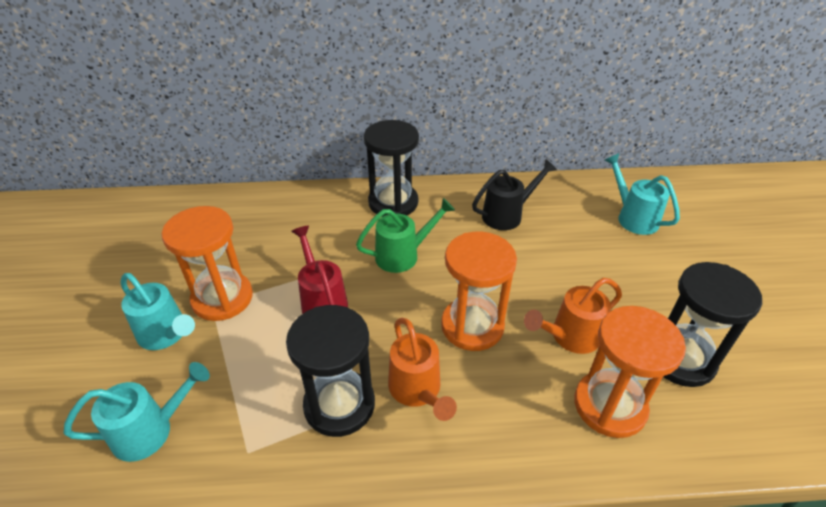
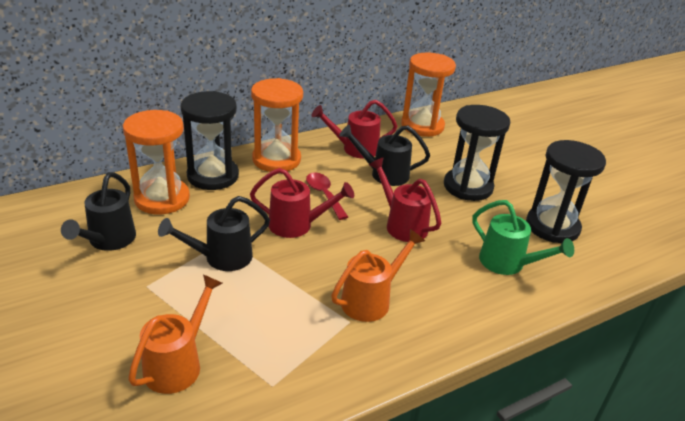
black watering can: 1 -> 3
red spoon: 0 -> 1
red watering can: 1 -> 3
turquoise watering can: 3 -> 0

